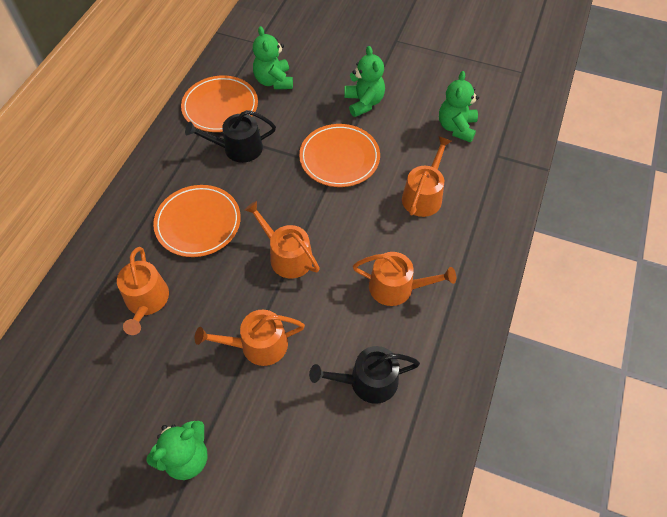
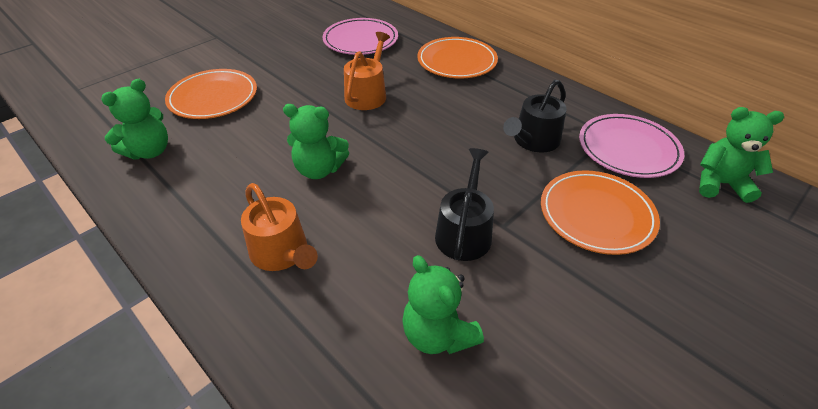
orange watering can: 5 -> 2
pink plate: 0 -> 2

